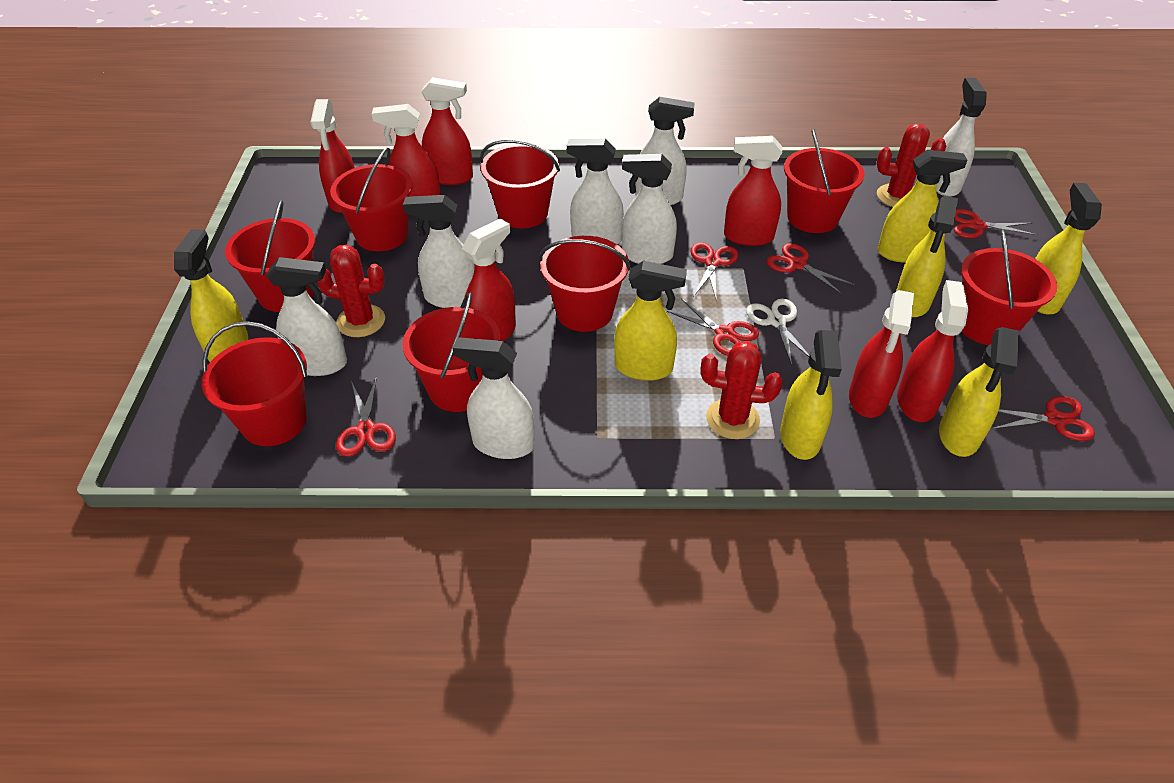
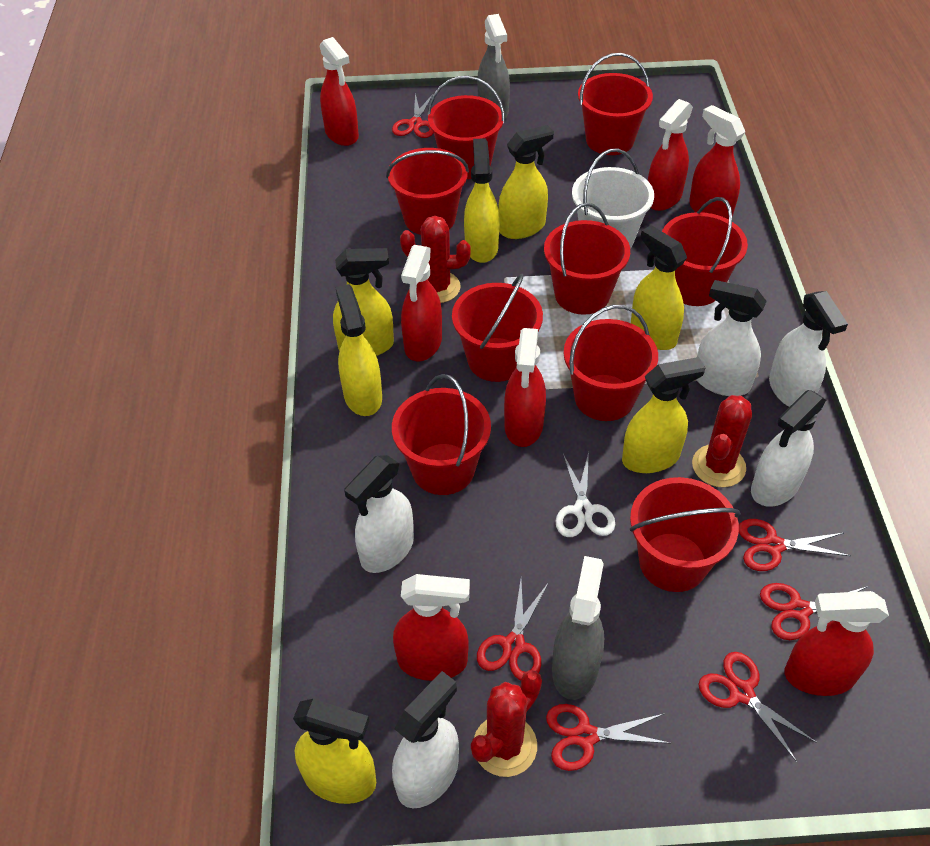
grey spray bottle: 0 -> 2
red bucket: 8 -> 9
white bucket: 0 -> 1
white spray bottle: 7 -> 5

